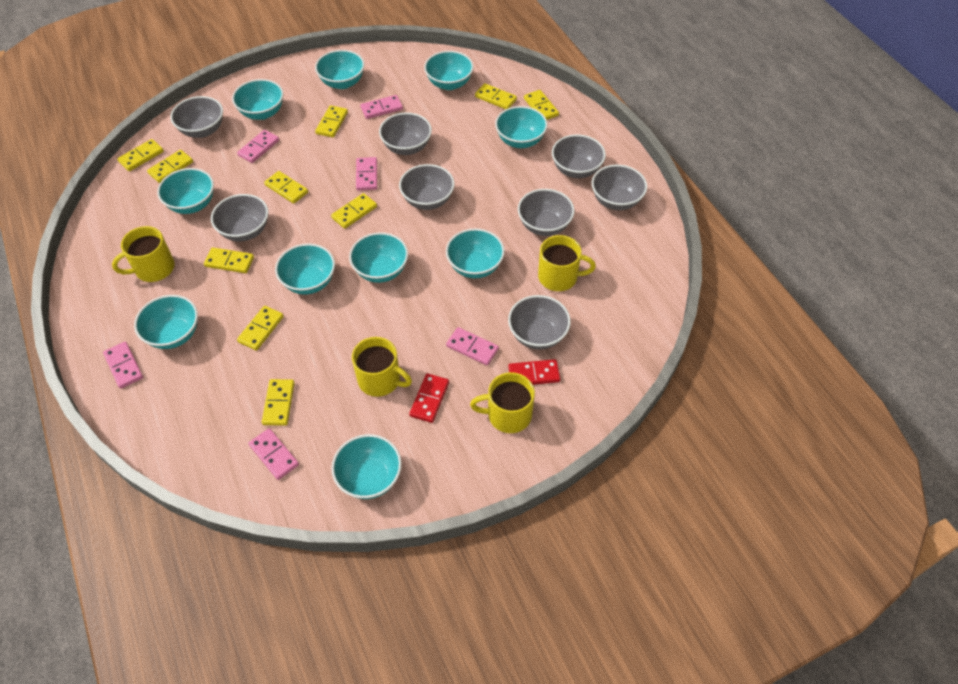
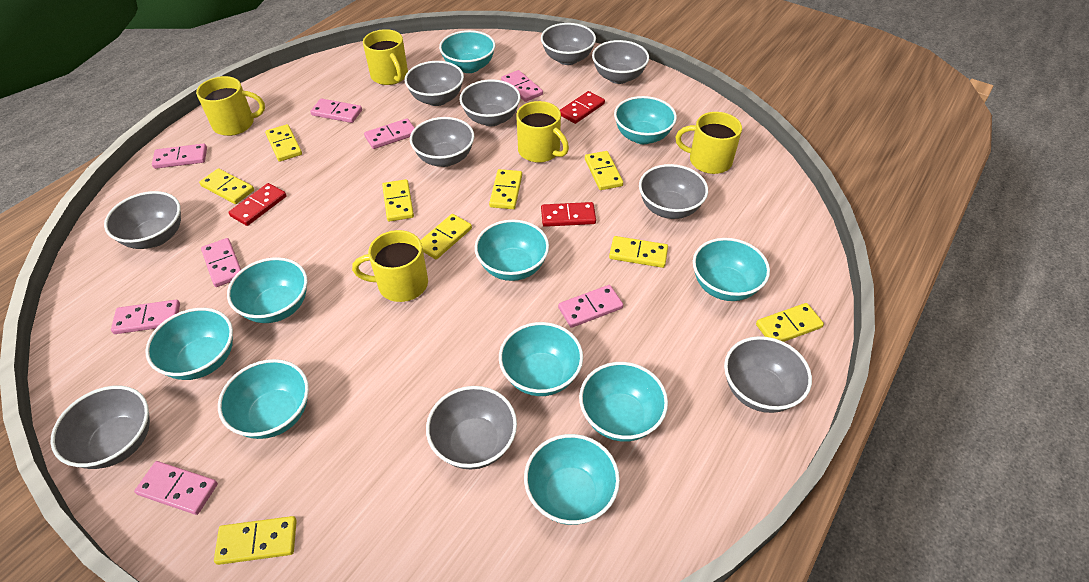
grey bowl: 8 -> 10
pink domino: 6 -> 8
red domino: 2 -> 3
yellow domino: 10 -> 9
yellow mug: 4 -> 5

